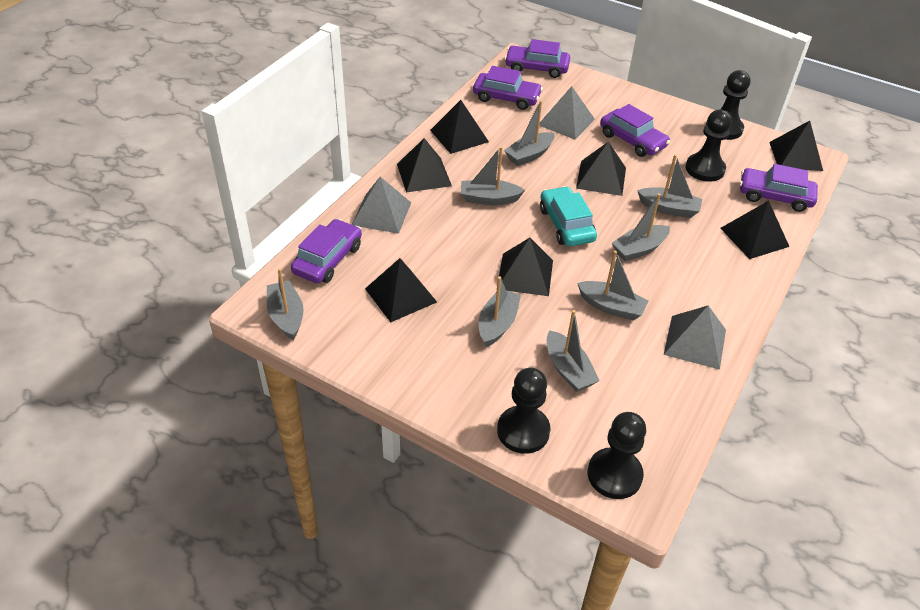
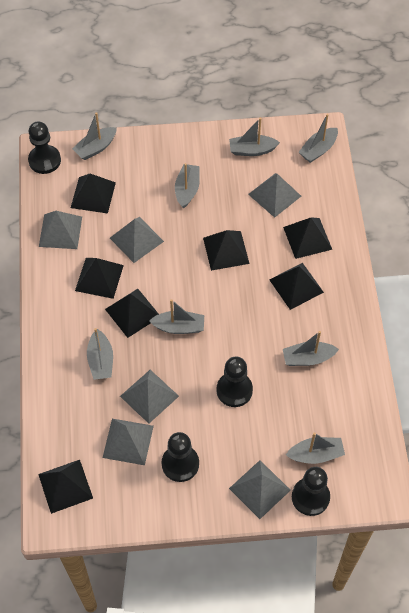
grey pyramid: 3 -> 6
purple car: 5 -> 0
turquoise car: 1 -> 0

